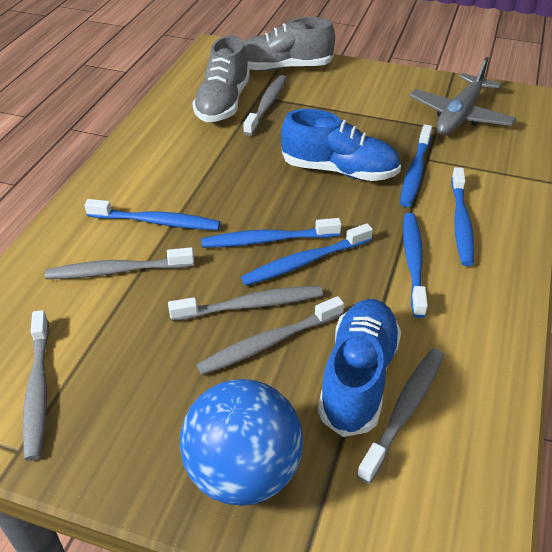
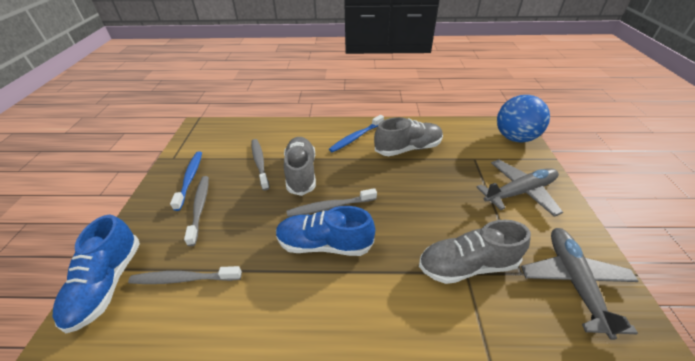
blue toothbrush: 6 -> 2
grey plane: 1 -> 2
grey shoe: 2 -> 3
grey toothbrush: 6 -> 4

